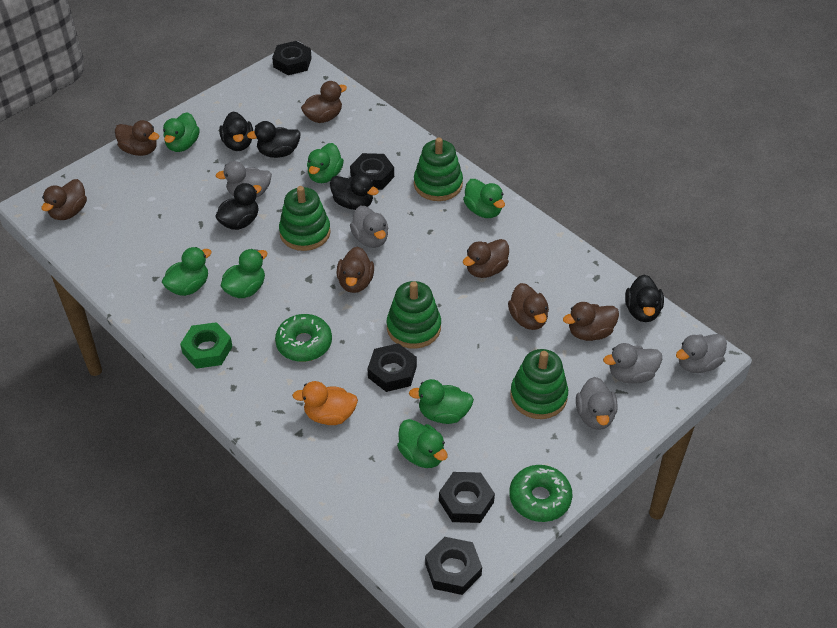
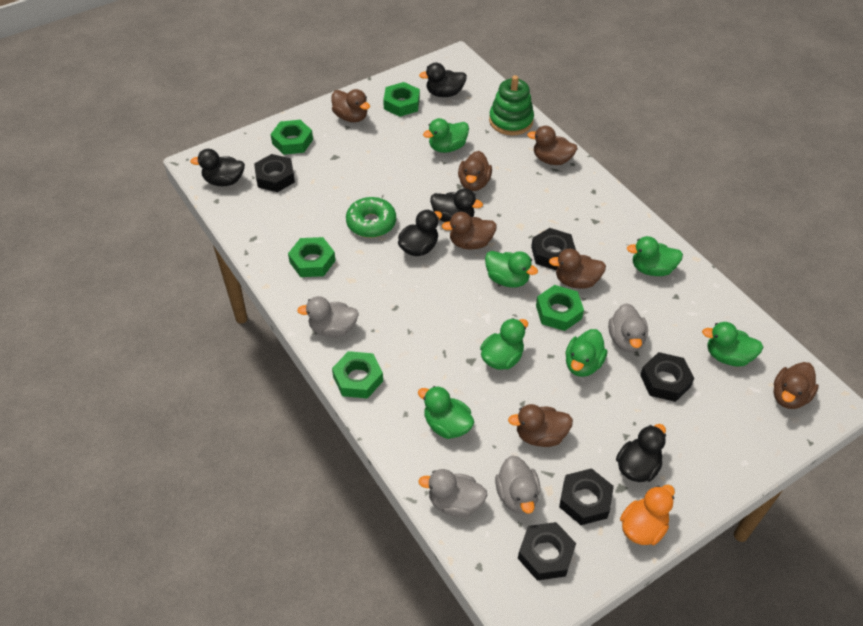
green donut: 2 -> 1
green nut: 1 -> 5
green stacking toy: 4 -> 1
grey duck: 5 -> 4

